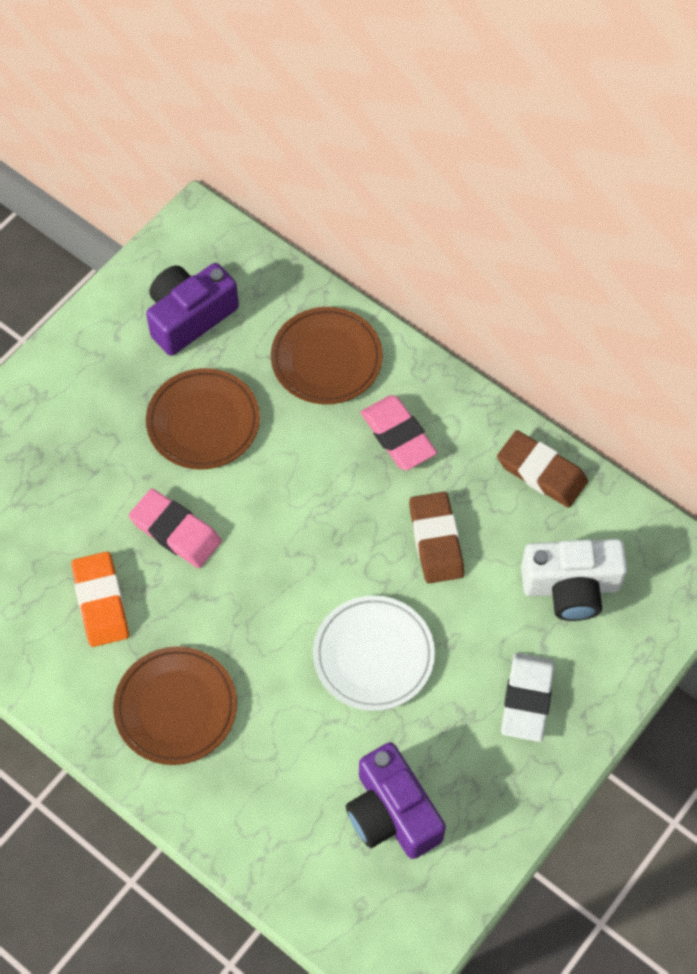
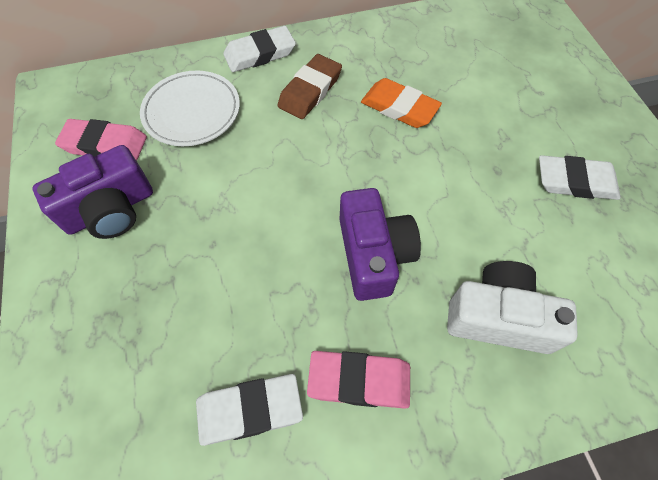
brown eraser: 2 -> 1
brown plate: 3 -> 0
white eraser: 1 -> 3

